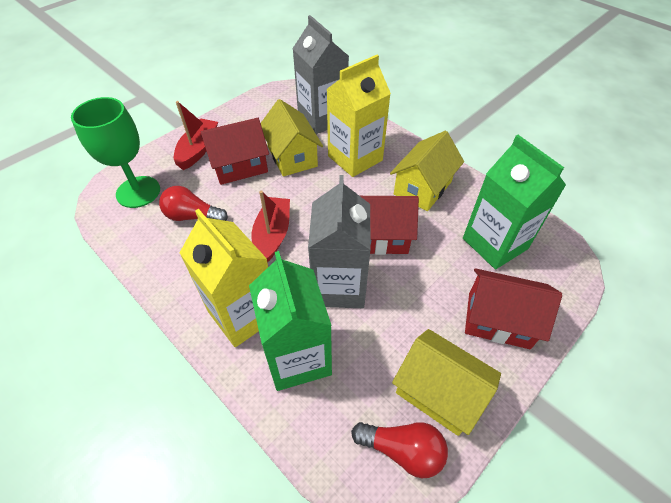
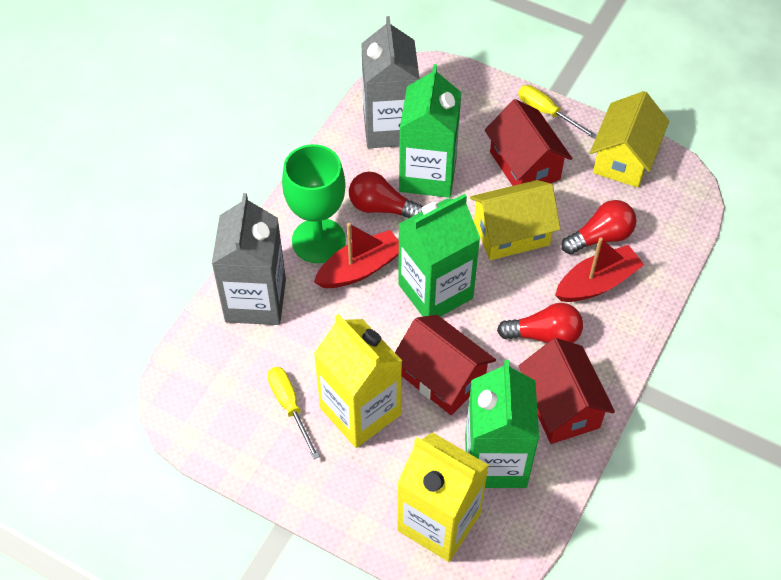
green carton: 2 -> 3
red light bulb: 2 -> 3
yellow house: 3 -> 2
yellow screwdriver: 0 -> 2

